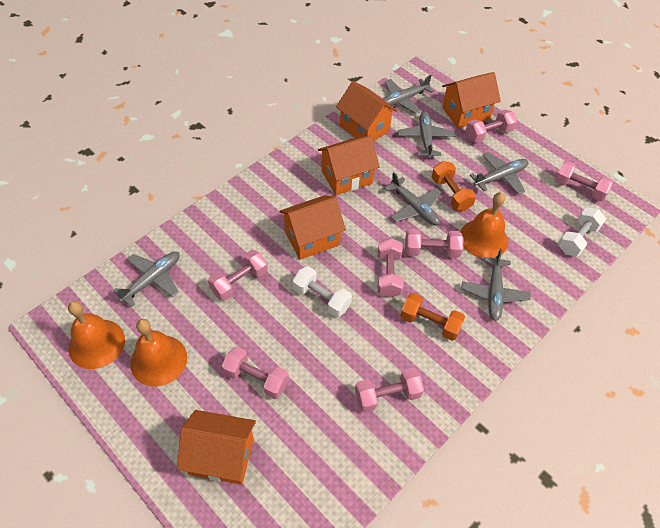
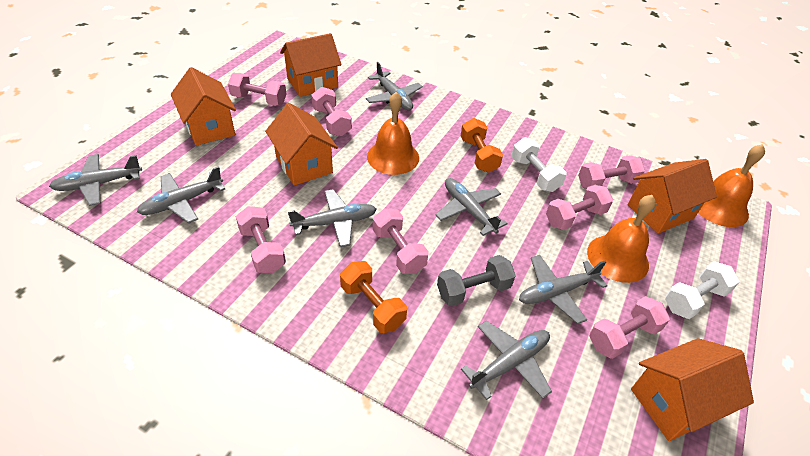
grey dumbbell: 0 -> 1
grey plane: 6 -> 7

